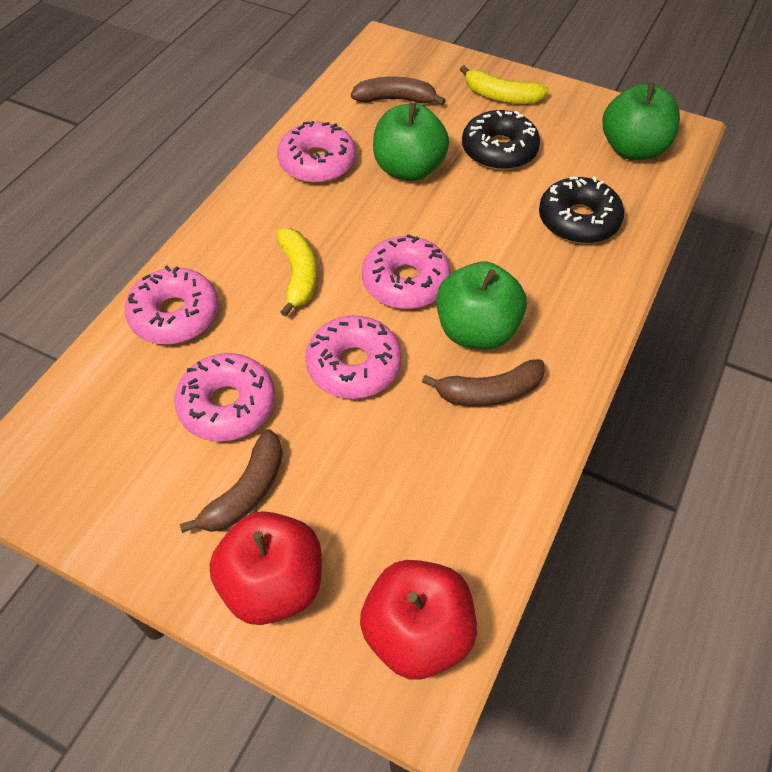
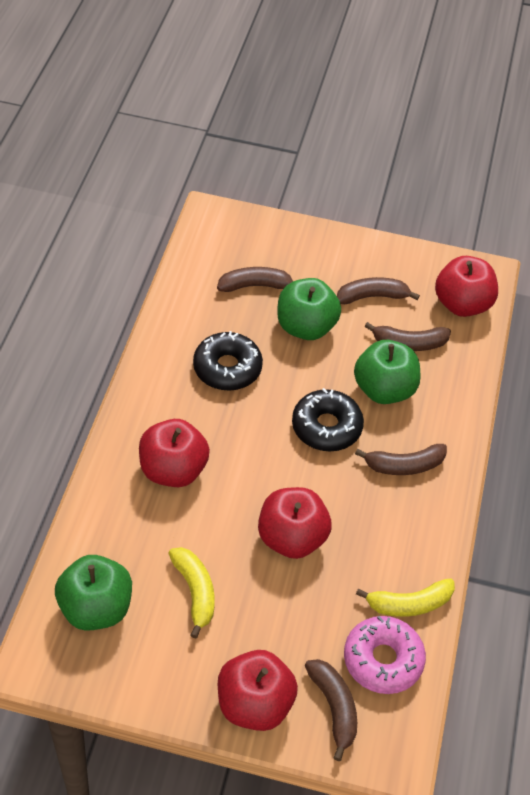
brown banana: 3 -> 5
pink donut: 5 -> 1
red apple: 2 -> 4

